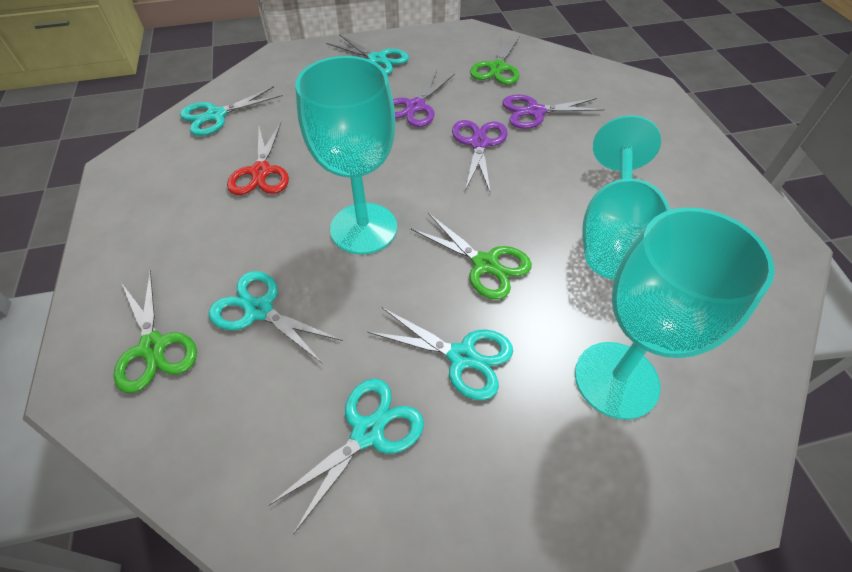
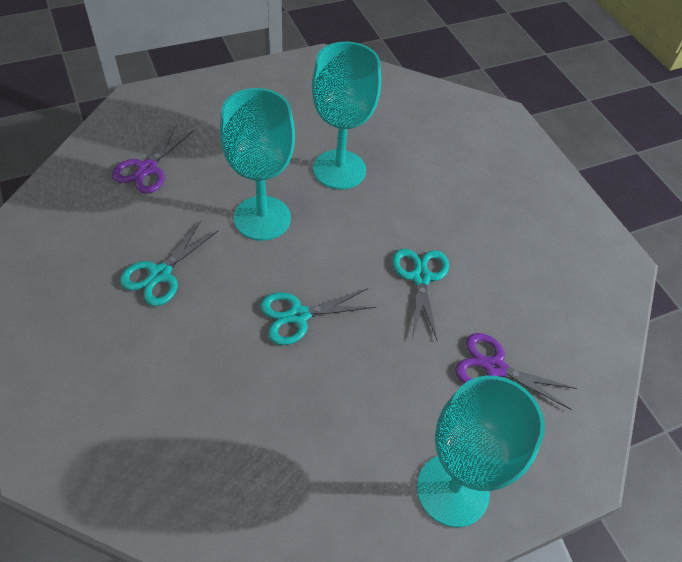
green scissors: 3 -> 0
purple scissors: 3 -> 2
red scissors: 1 -> 0
turquoise scissors: 5 -> 3

